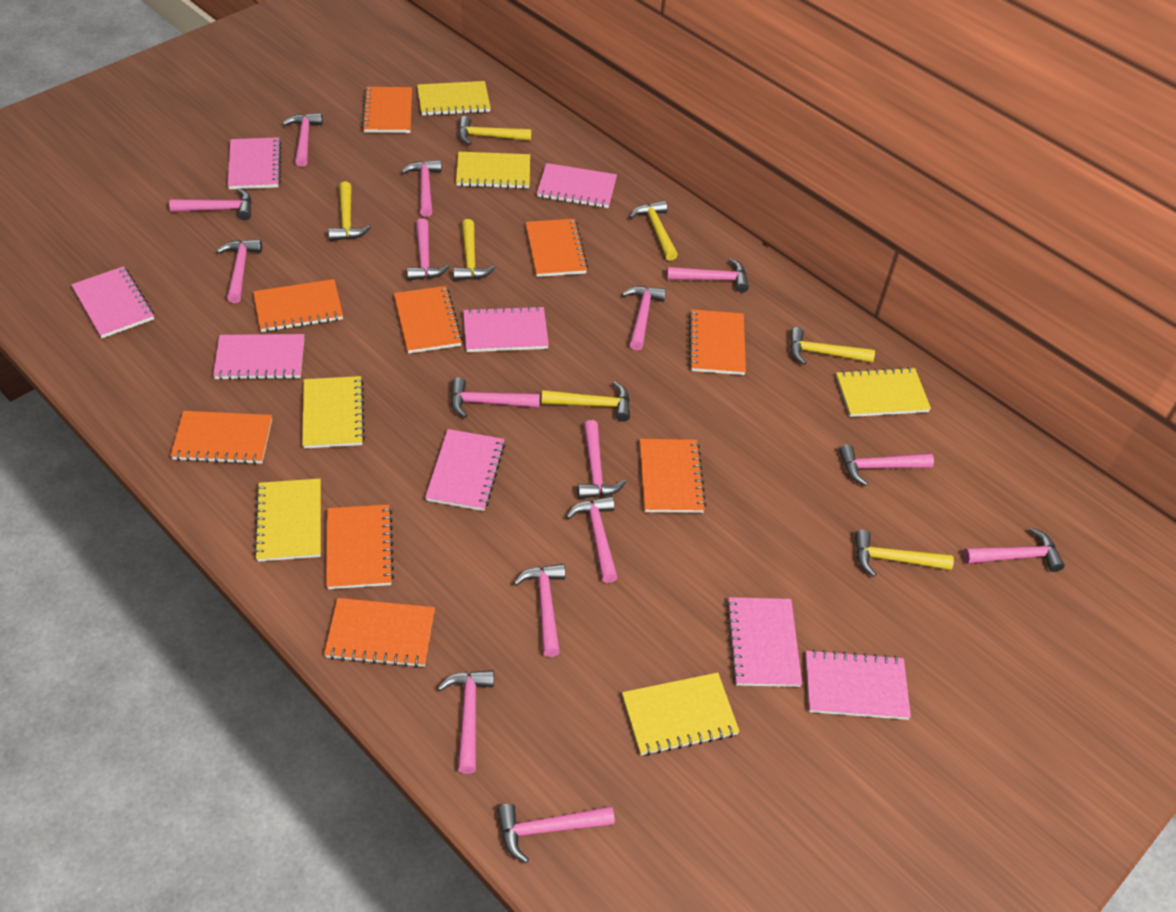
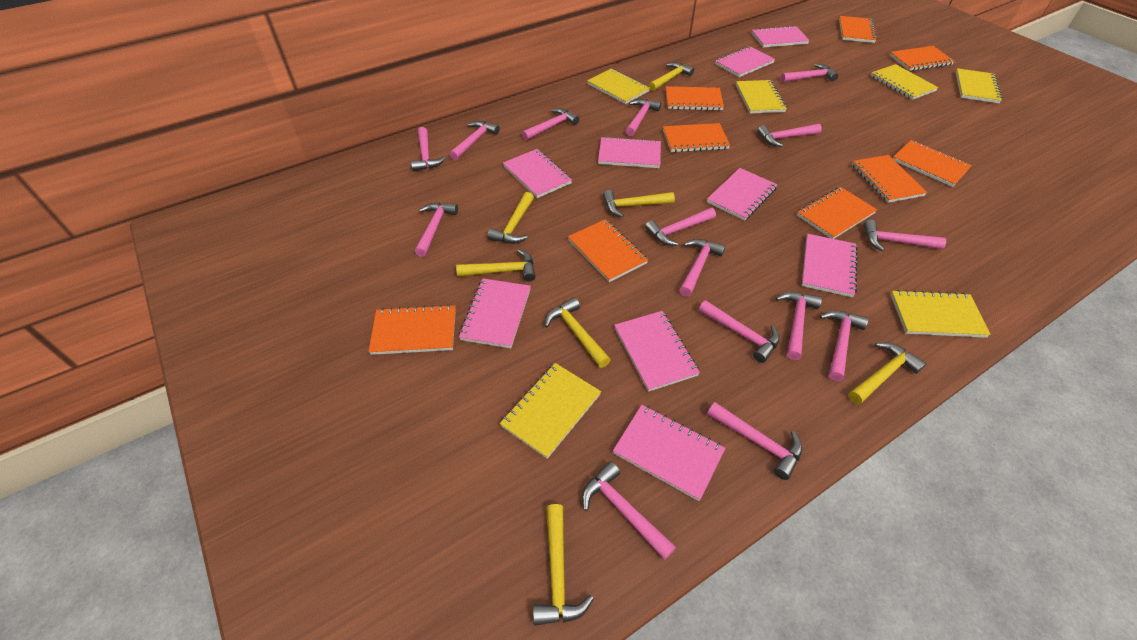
pink notebook: 8 -> 9

